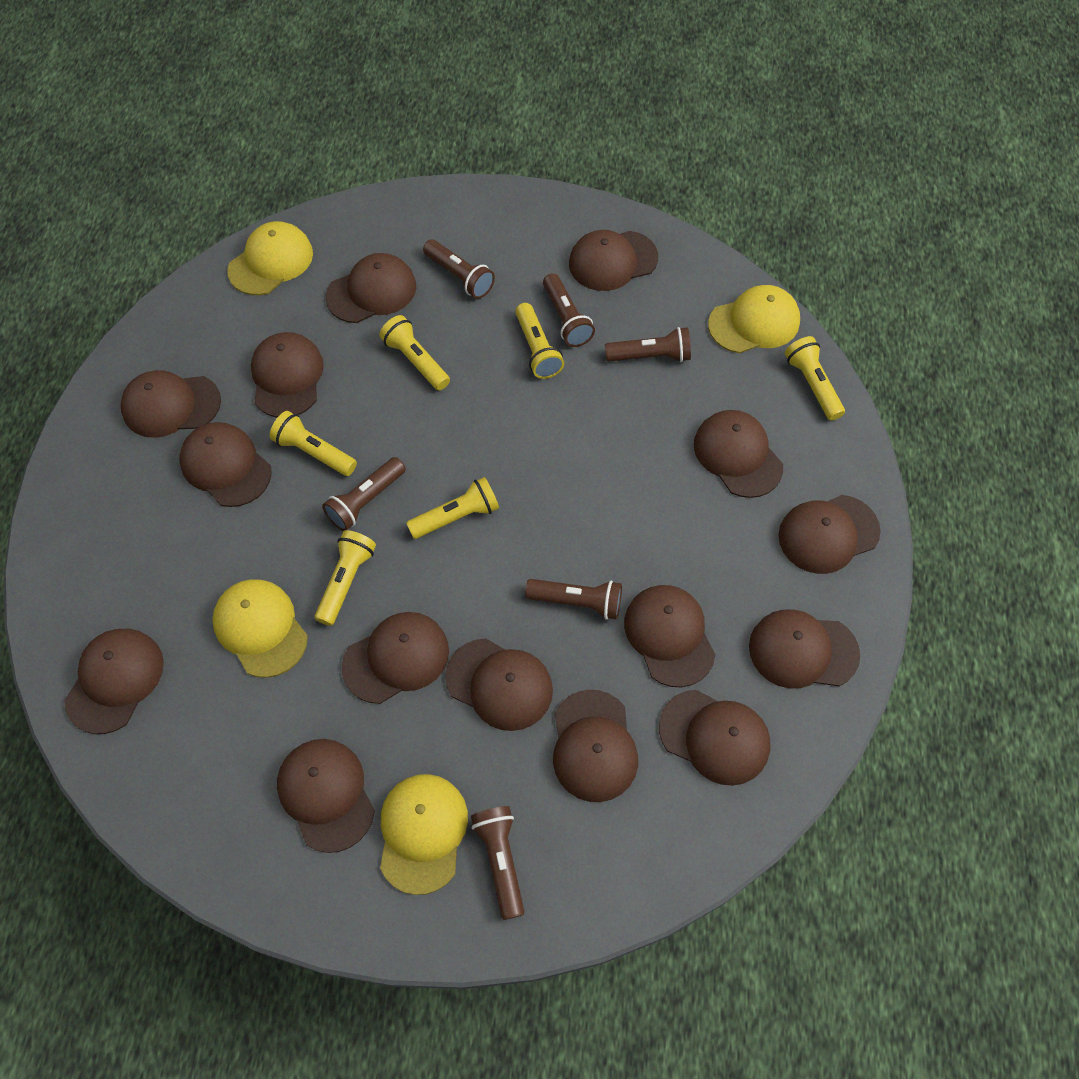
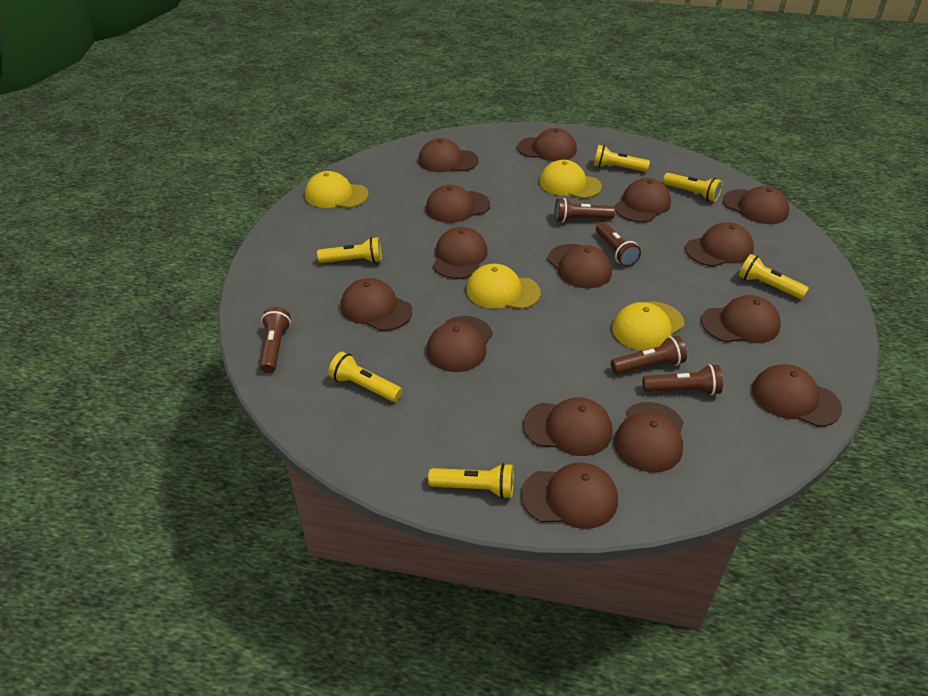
brown flashlight: 6 -> 5

